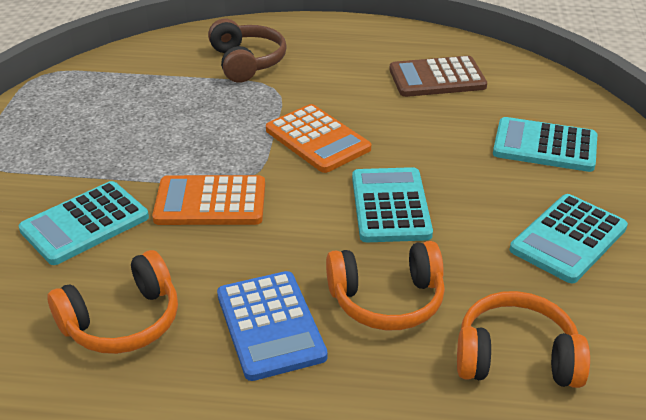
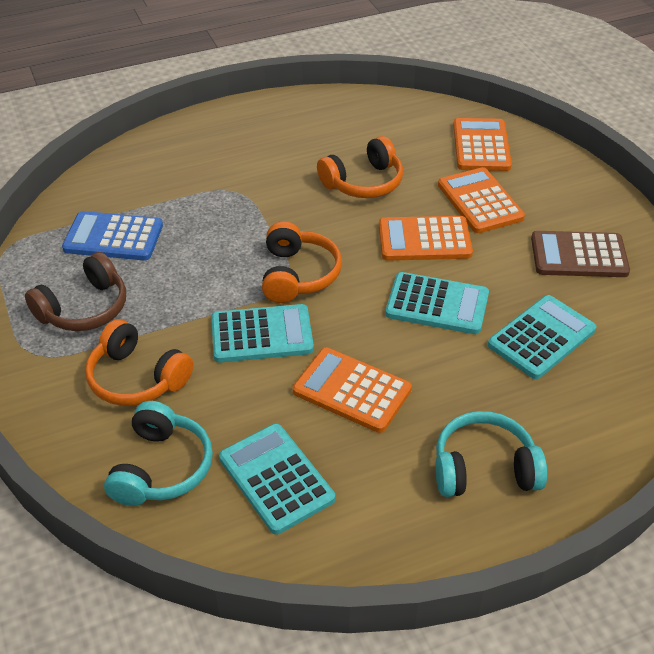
orange calculator: 2 -> 4
turquoise headphones: 0 -> 2

